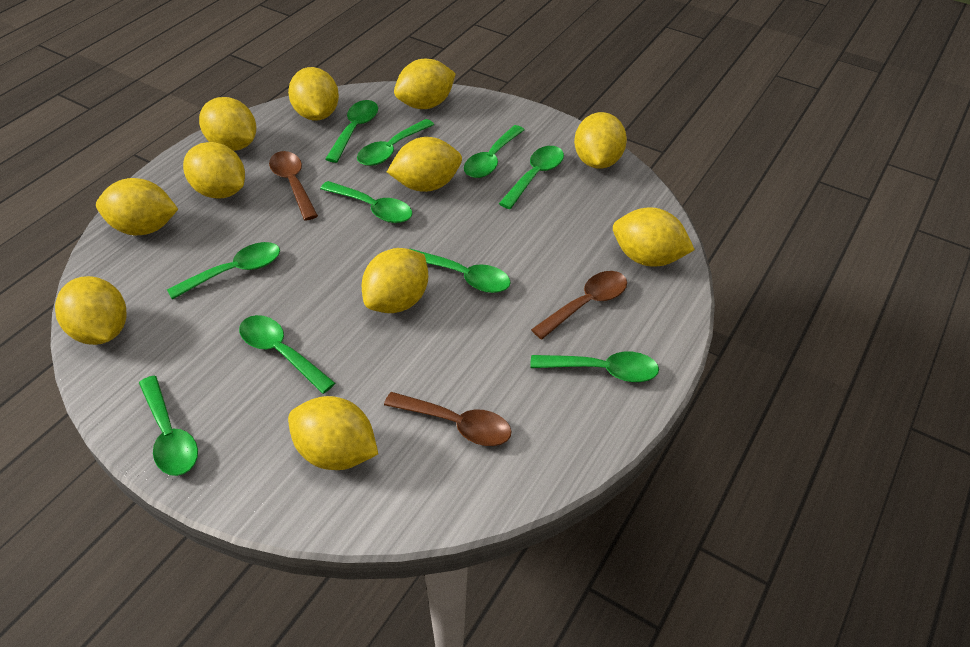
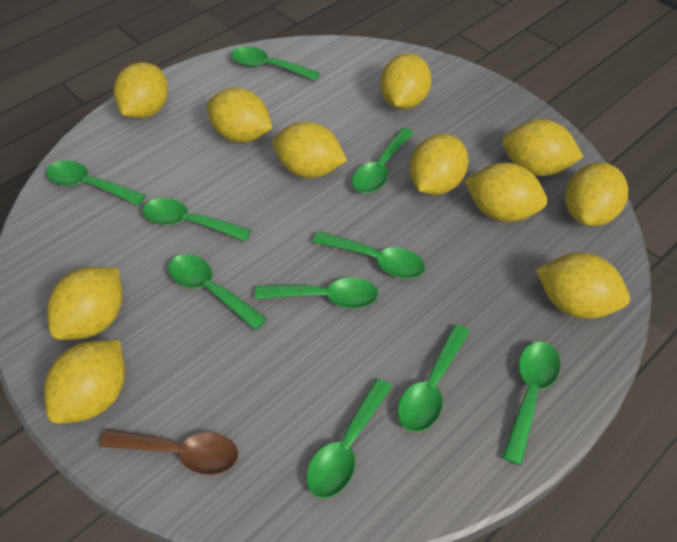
brown spoon: 3 -> 1

